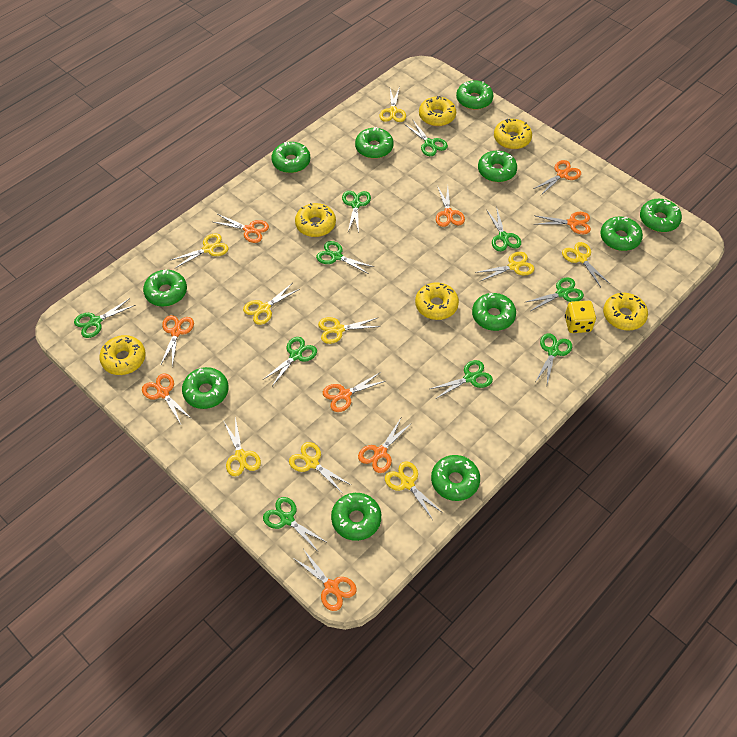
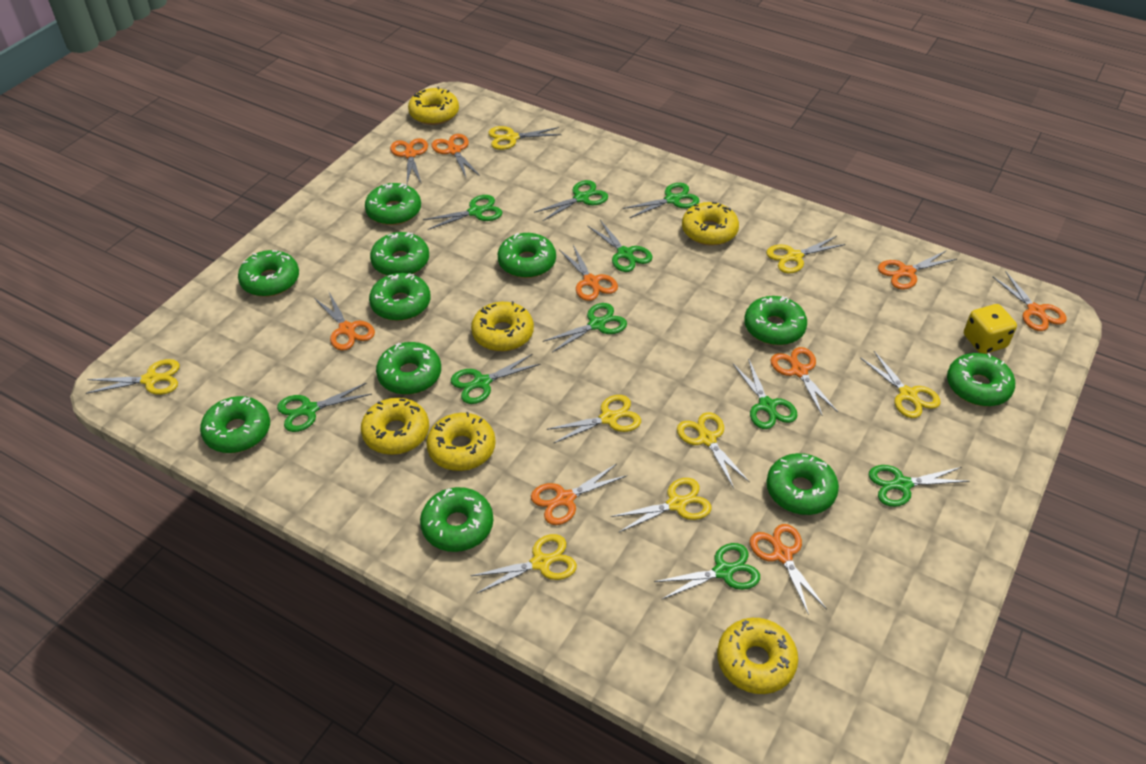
yellow scissors: 9 -> 8

